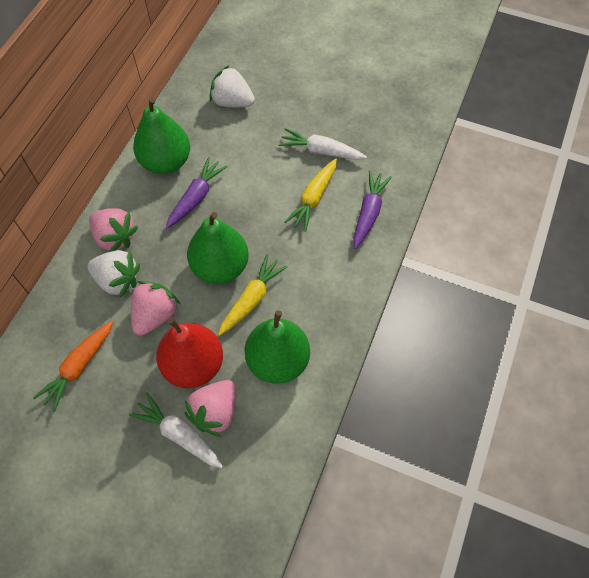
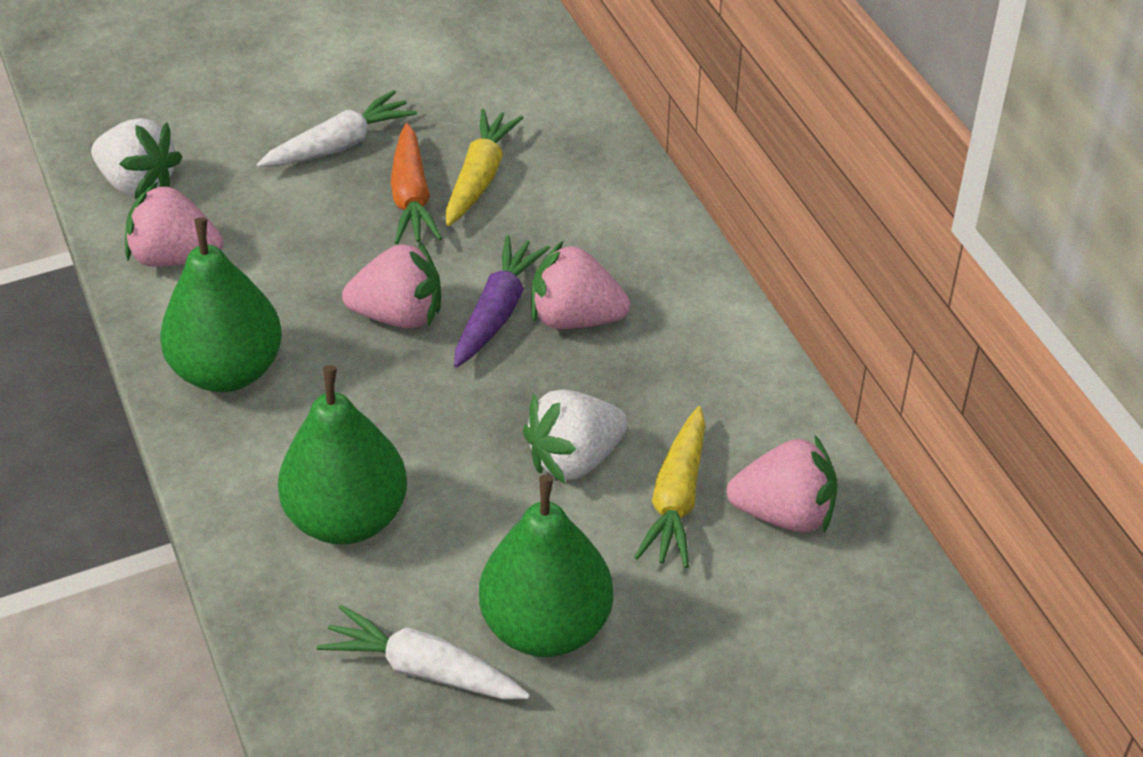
pink strawberry: 3 -> 4
purple carrot: 2 -> 1
red pear: 1 -> 0

